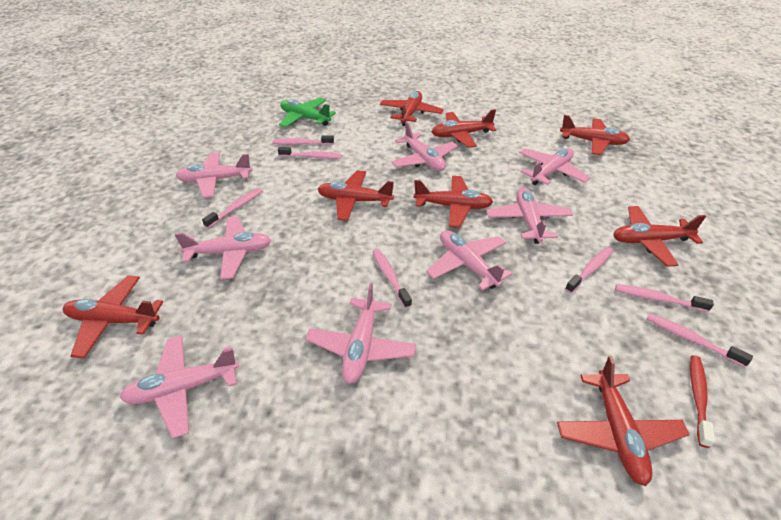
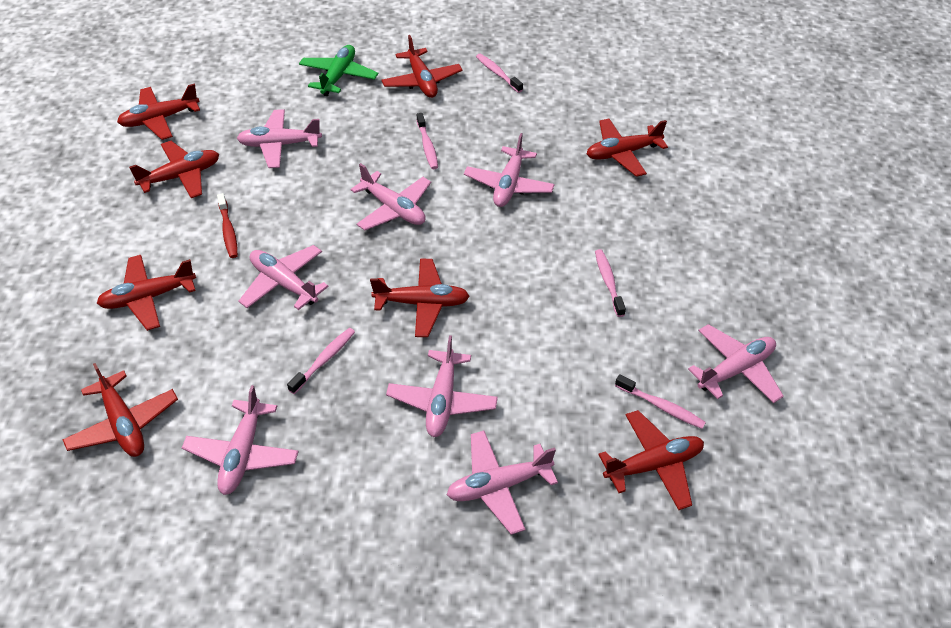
pink toothbrush: 7 -> 5

